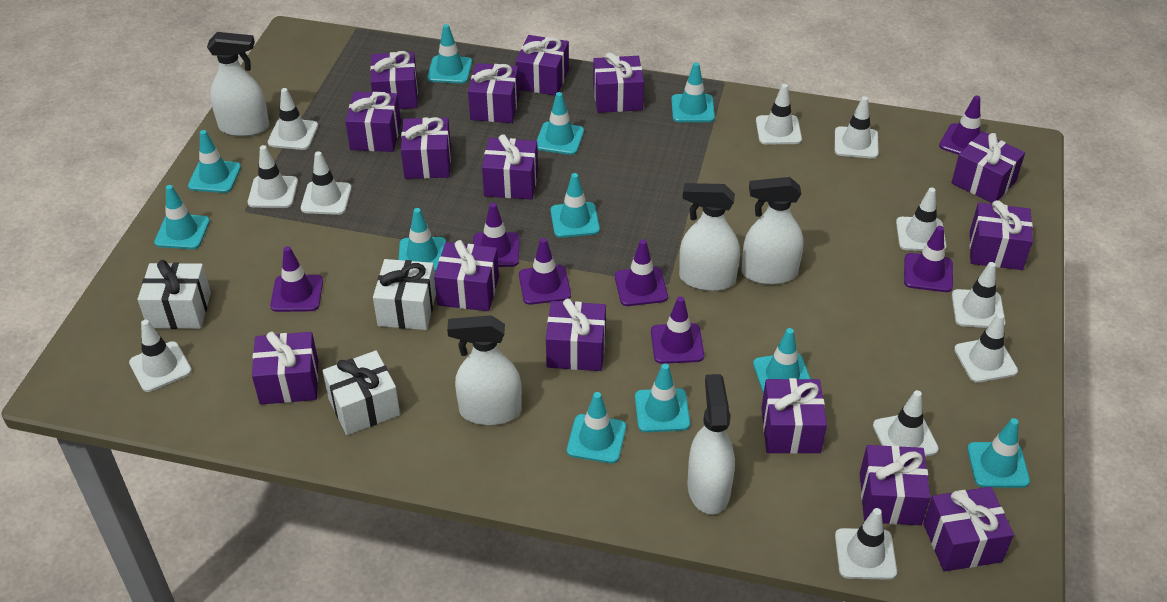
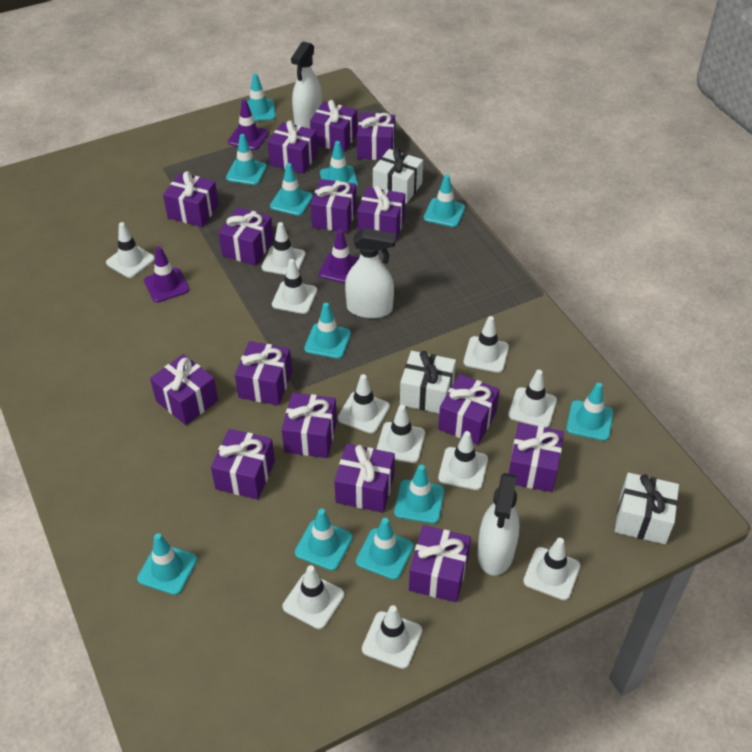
purple traffic cone: 7 -> 3
white spray bottle: 5 -> 3

